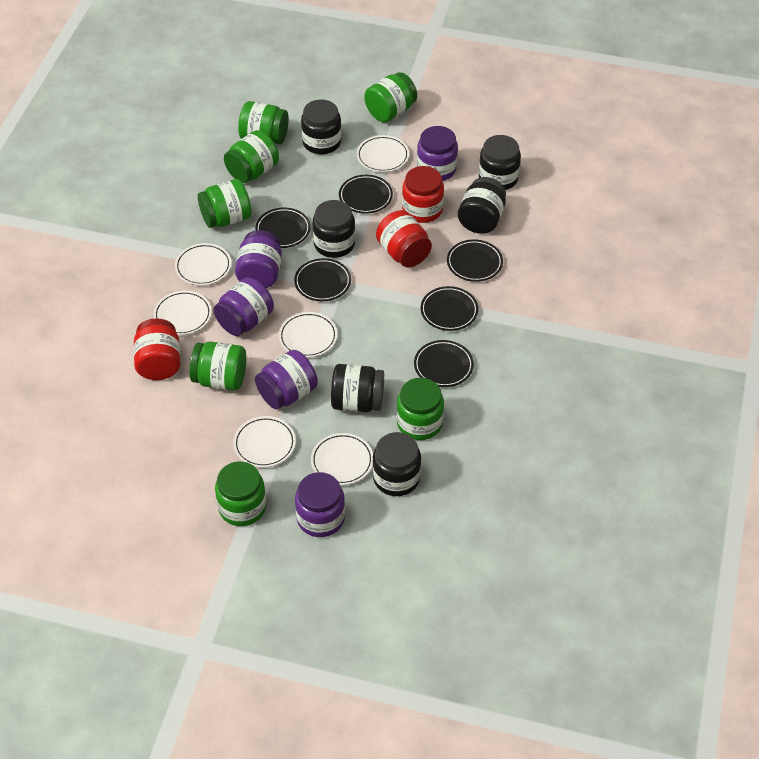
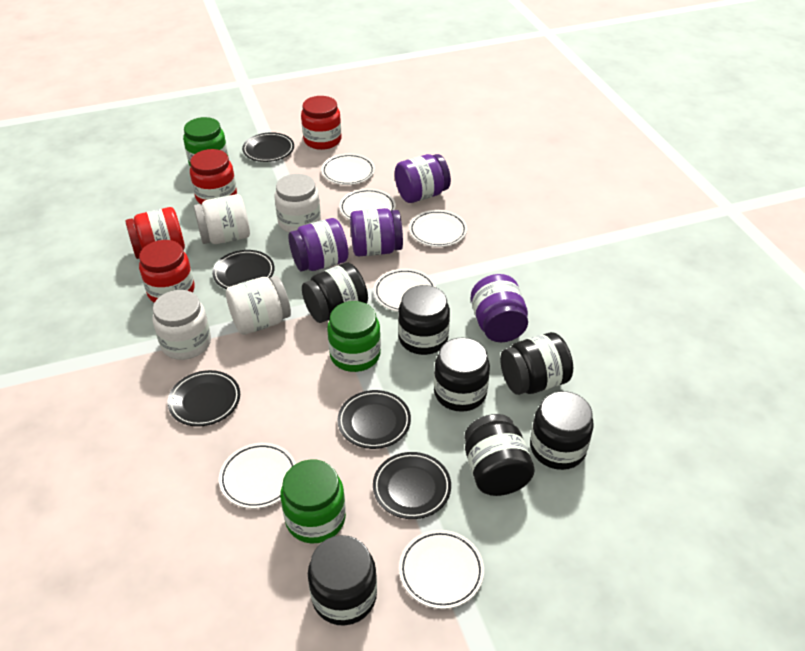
black jar: 6 -> 7
black plate: 6 -> 5
green jar: 7 -> 3
purple jar: 5 -> 4
red jar: 3 -> 4
white jar: 0 -> 4

